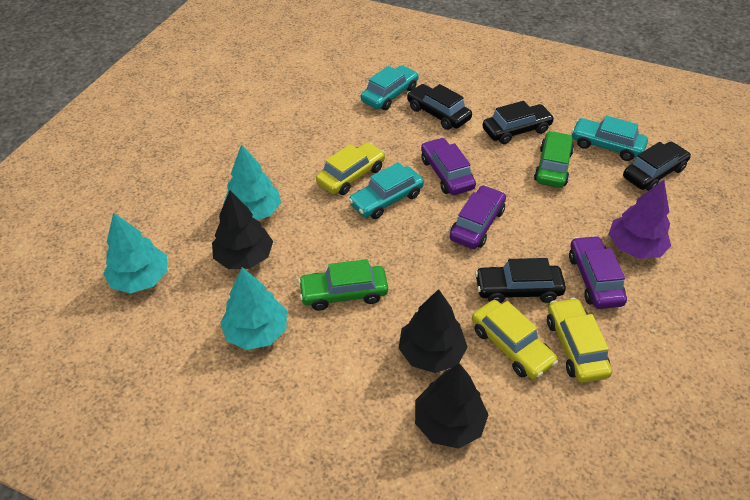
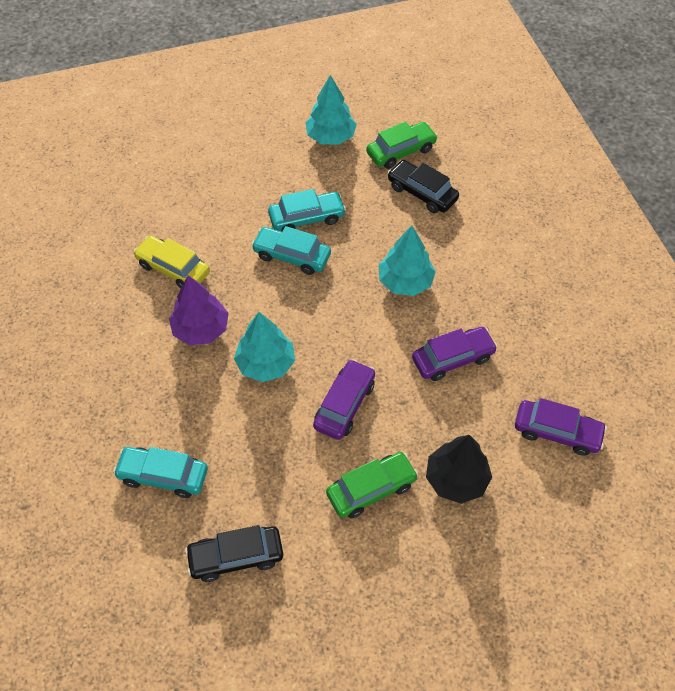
black car: 4 -> 2
black tree: 3 -> 1
yellow car: 3 -> 1

